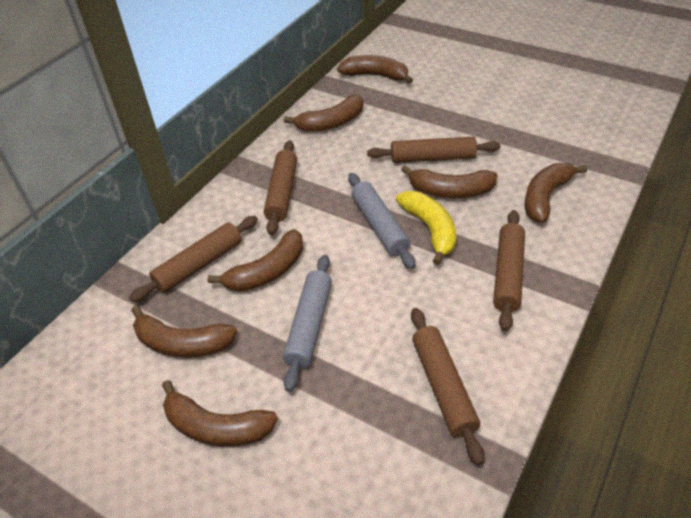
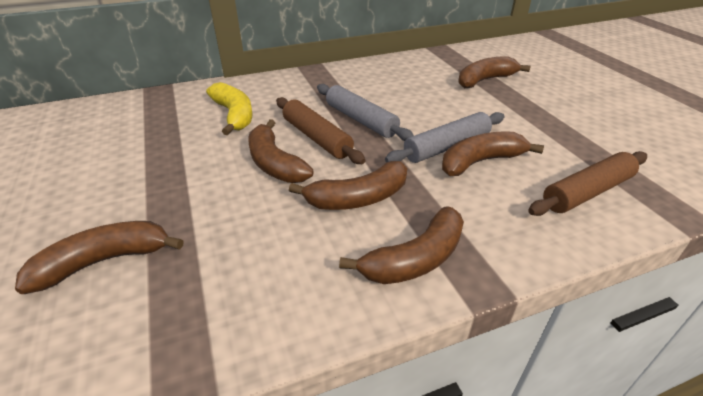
brown banana: 7 -> 6
brown rolling pin: 5 -> 2

